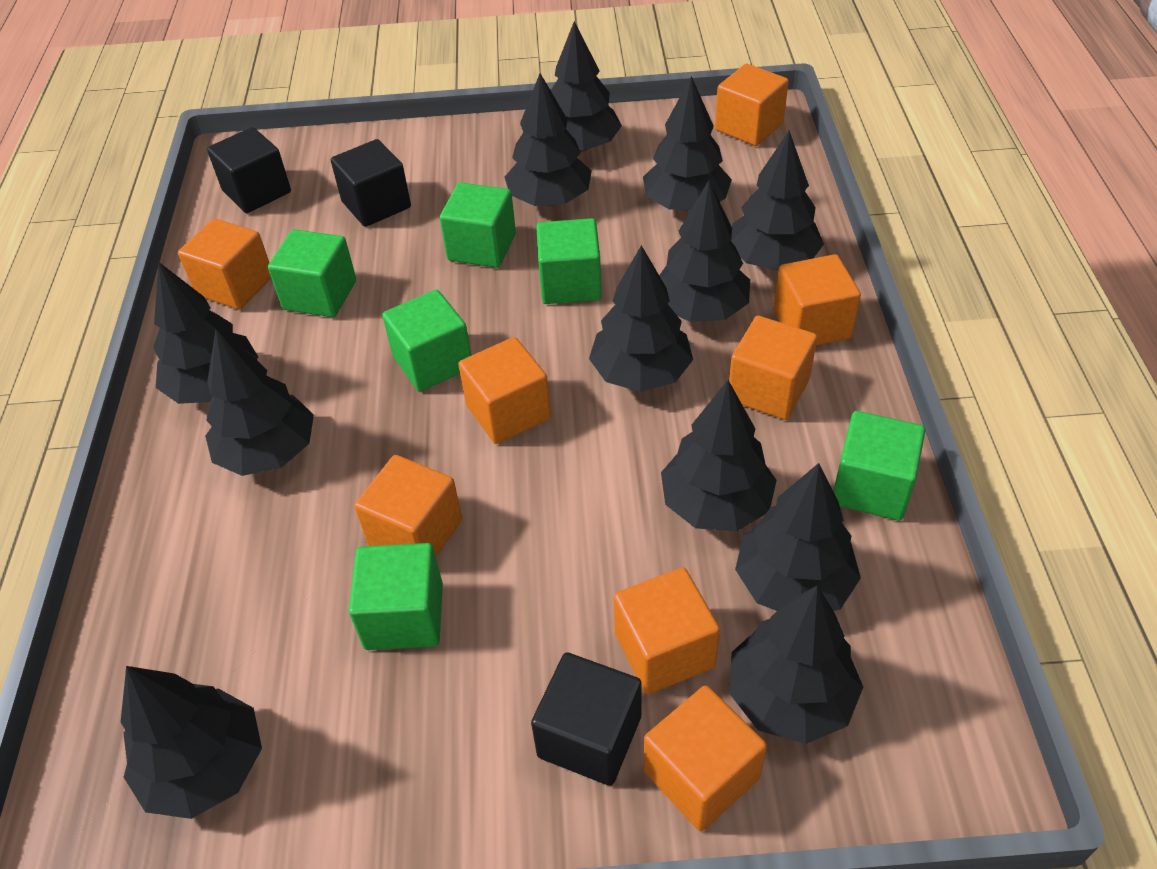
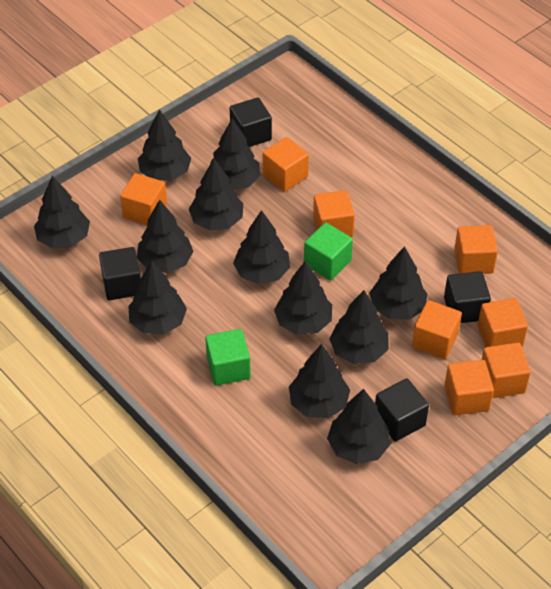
black cube: 3 -> 4
green cube: 6 -> 2

